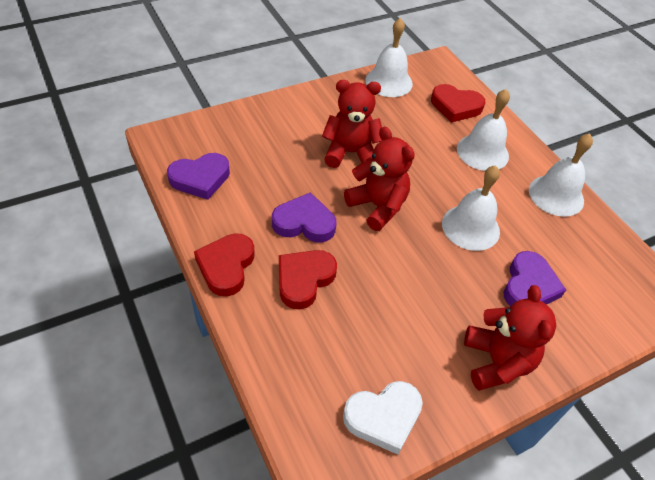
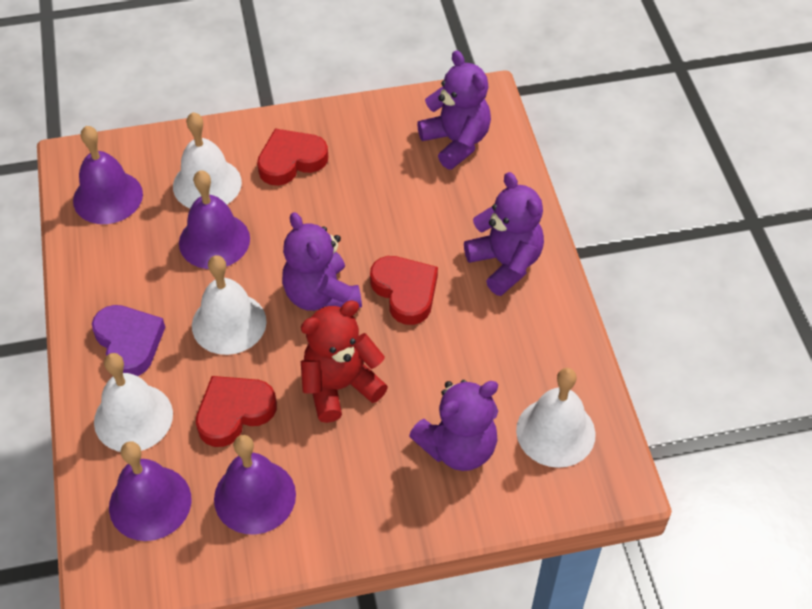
purple bell: 0 -> 4
purple heart: 3 -> 1
purple teddy bear: 0 -> 4
red teddy bear: 3 -> 1
white heart: 1 -> 0

